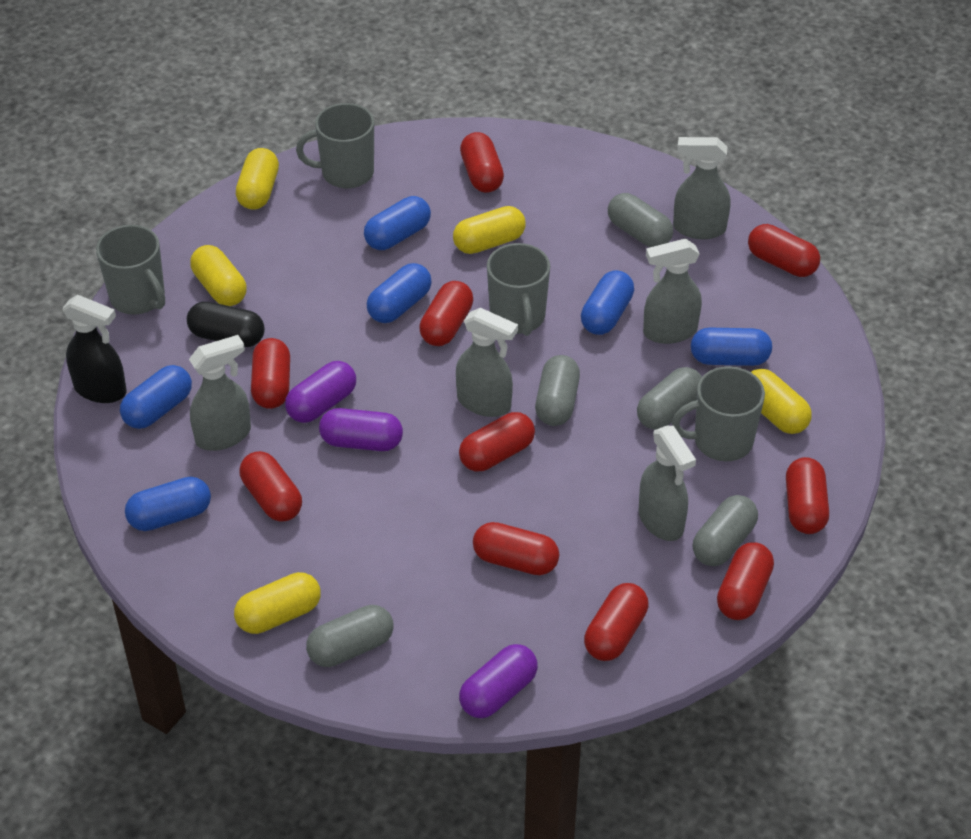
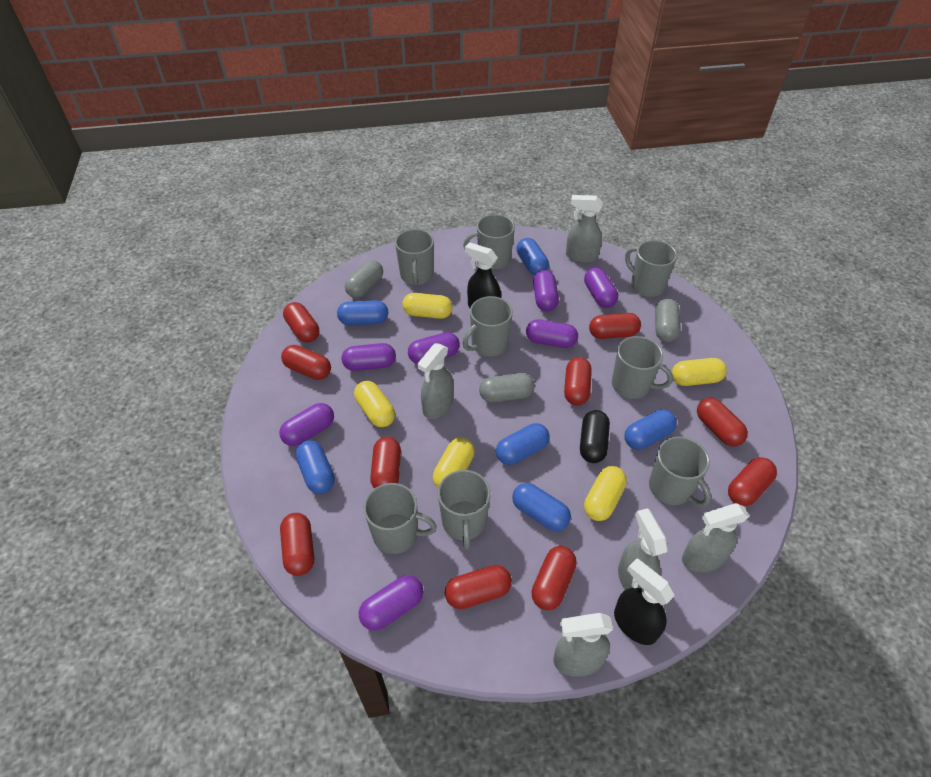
black spray bottle: 1 -> 2
grey capsule: 5 -> 3
grey mug: 4 -> 8
purple capsule: 3 -> 7

